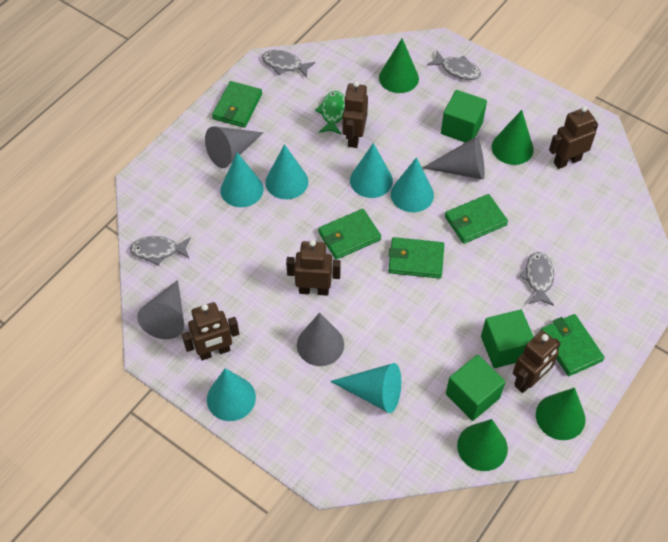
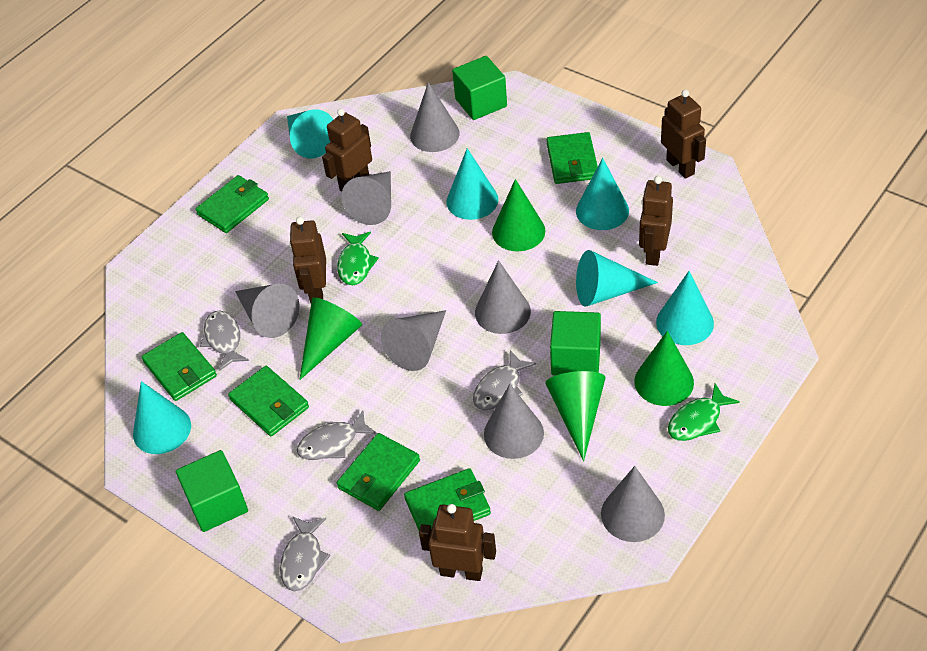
green fish: 1 -> 2
green wallet: 5 -> 6
grey cone: 4 -> 7

